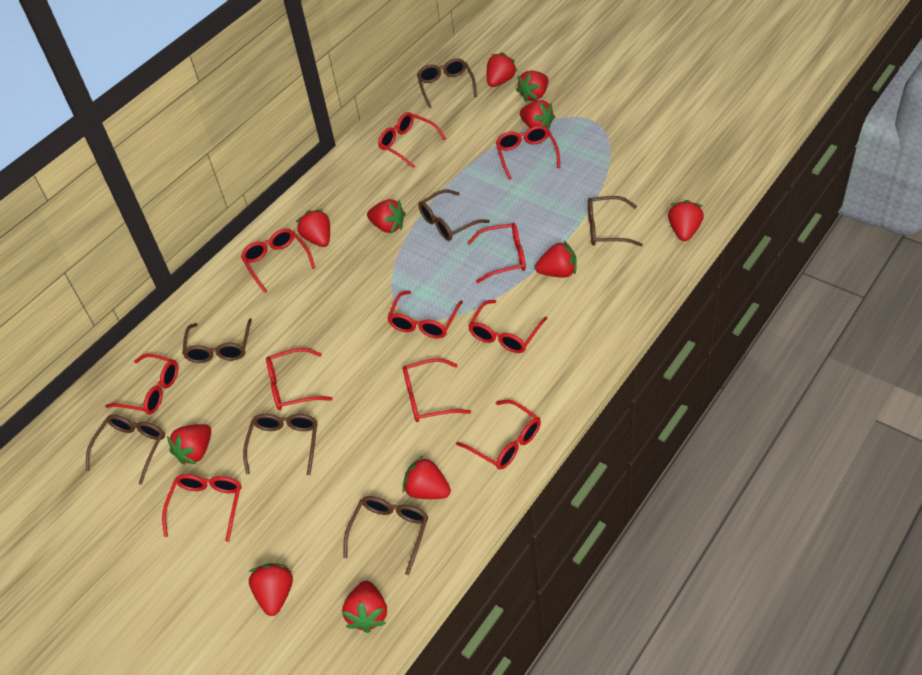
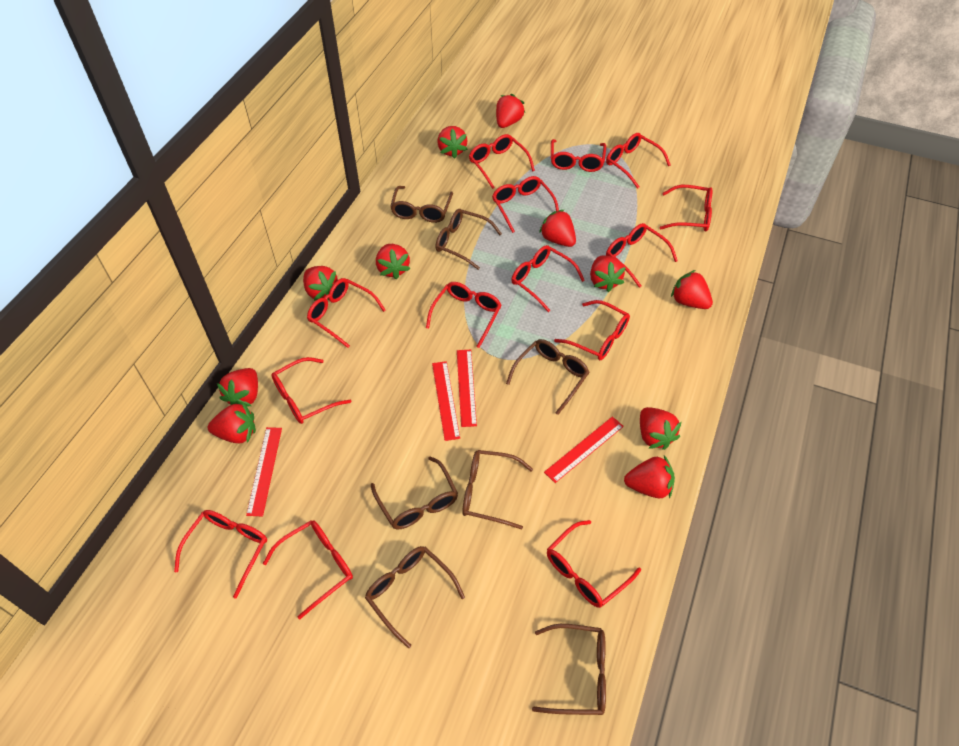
red glasses: 11 -> 14
red ruler: 0 -> 4

